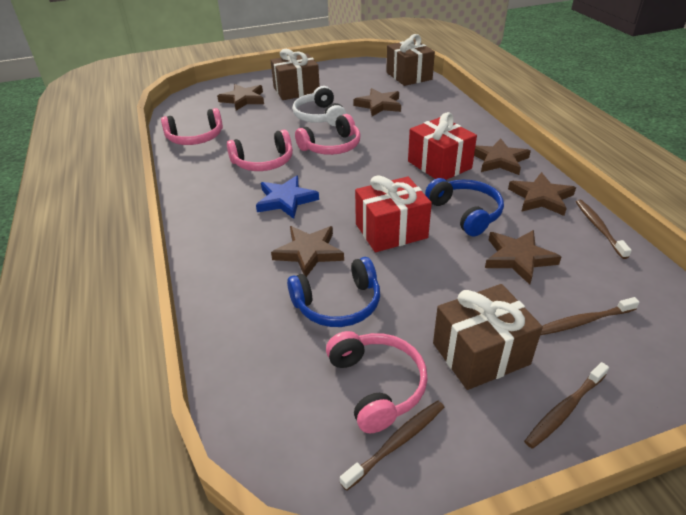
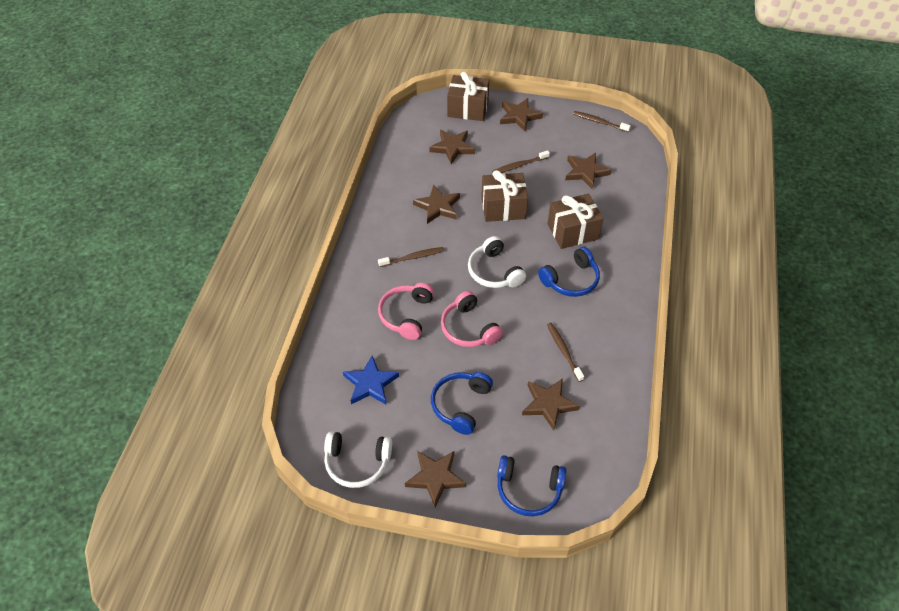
blue headphones: 2 -> 3
pink headphones: 4 -> 2
red gift: 2 -> 0
white headphones: 1 -> 2

